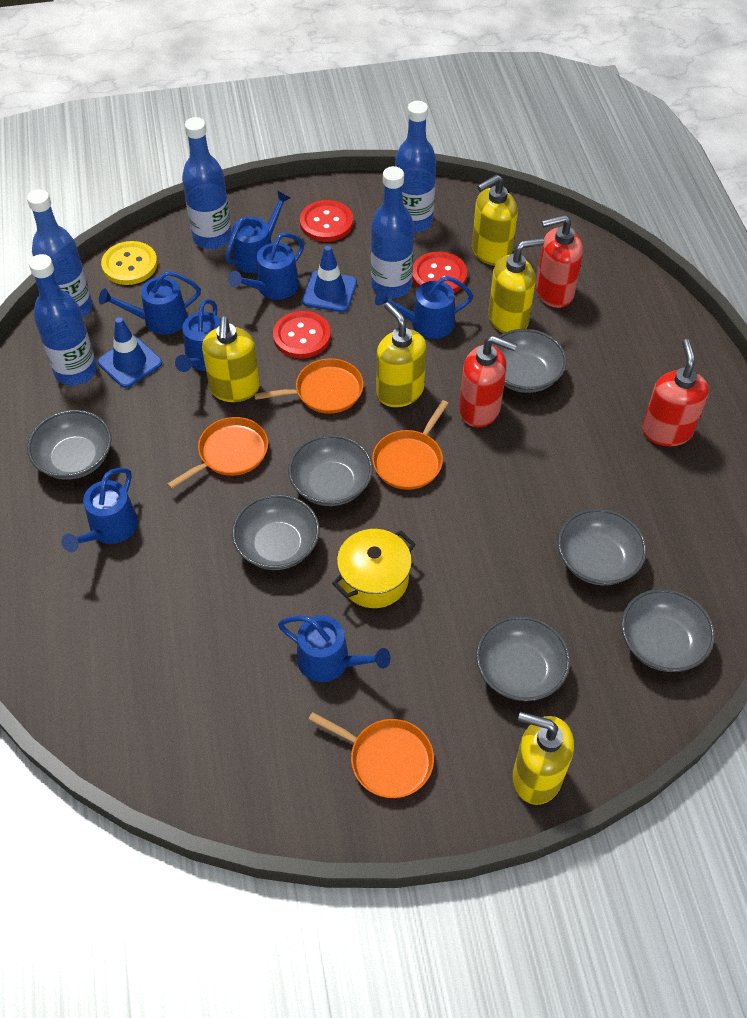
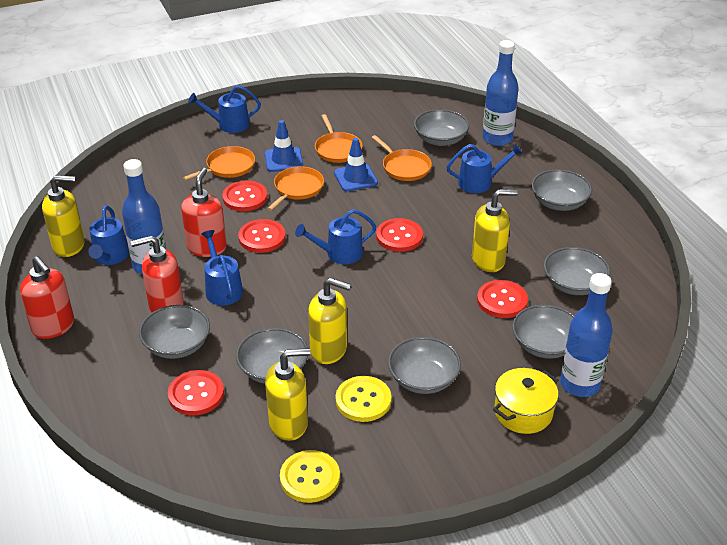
blue bottle: 5 -> 3
blue watering can: 7 -> 5
red button: 3 -> 5
yellow button: 1 -> 2
yellow soap dispenser: 5 -> 4

